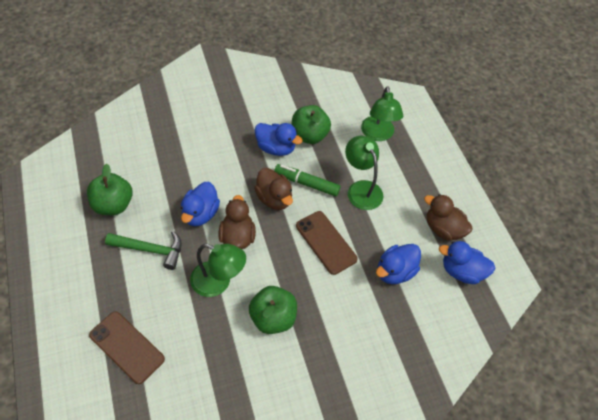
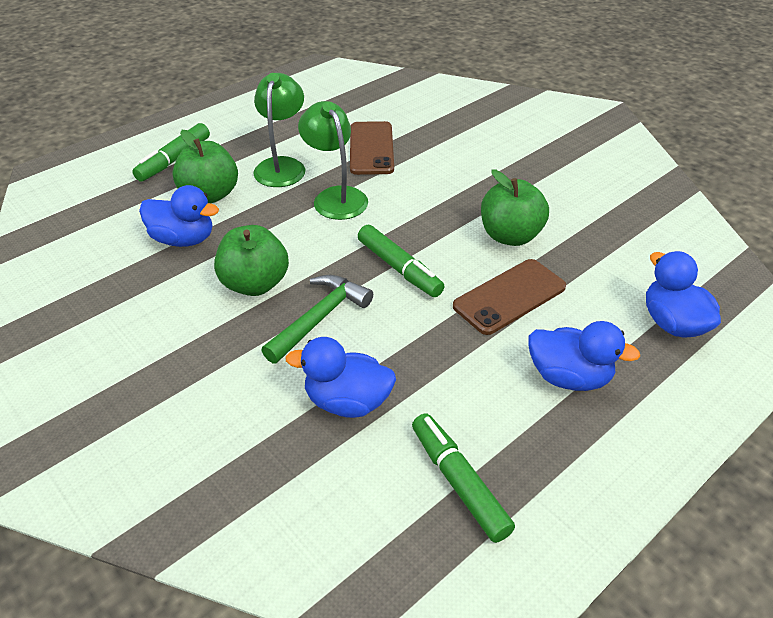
brown duck: 3 -> 0
green lamp: 3 -> 2
green marker: 1 -> 3

